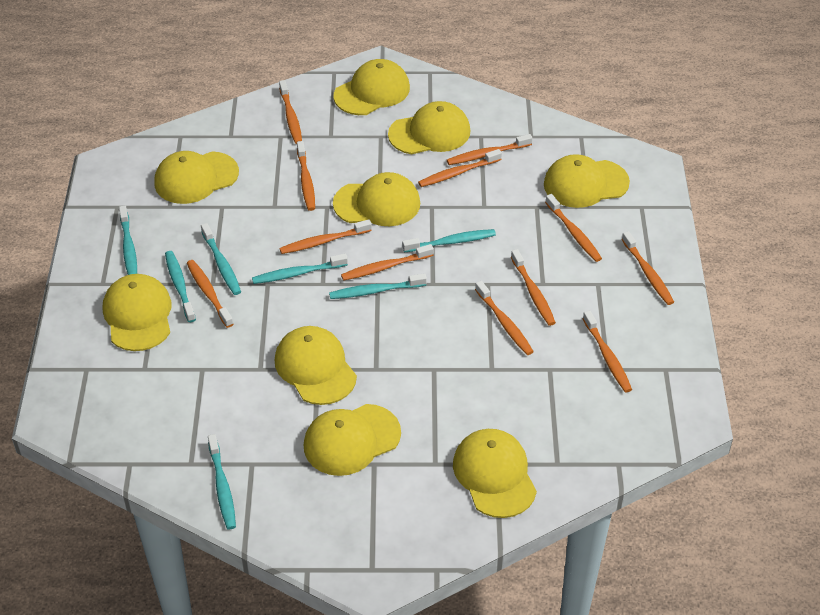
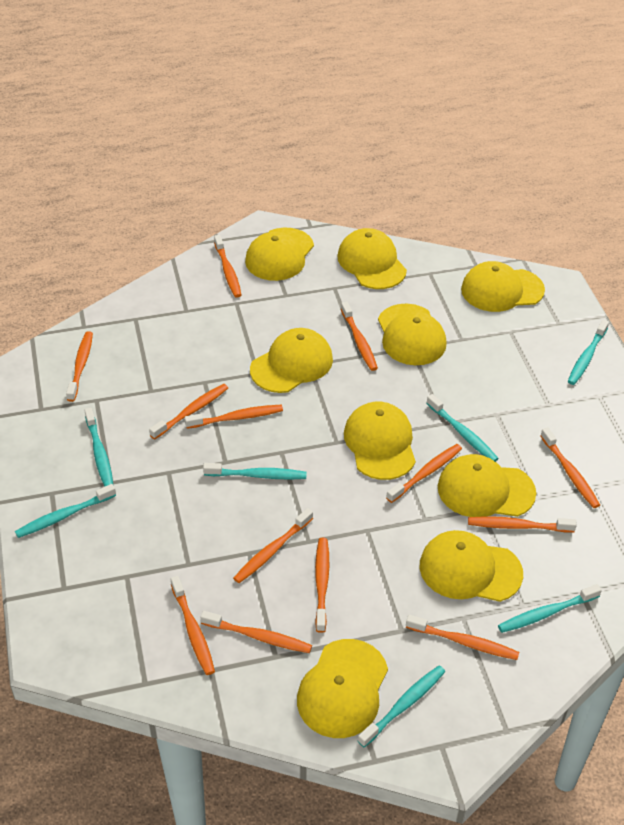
orange toothbrush: 12 -> 13

